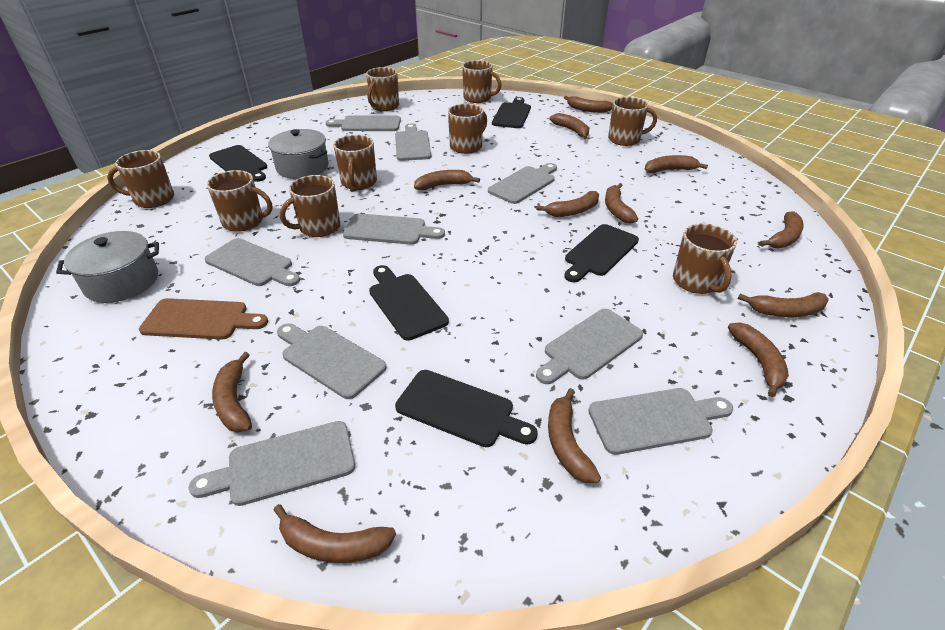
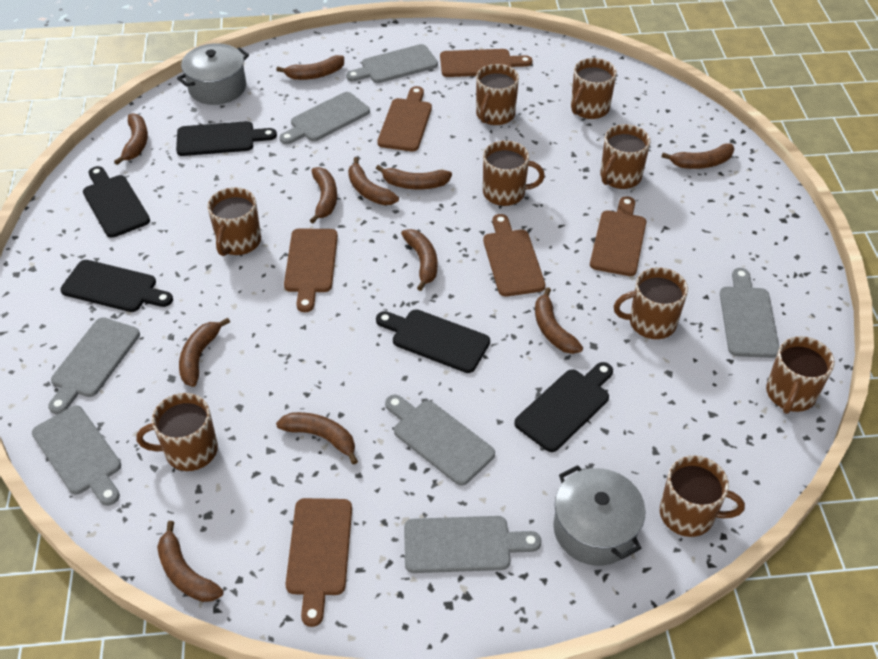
brown banana: 12 -> 11
brown cutting board: 1 -> 6
grey cutting board: 9 -> 7

